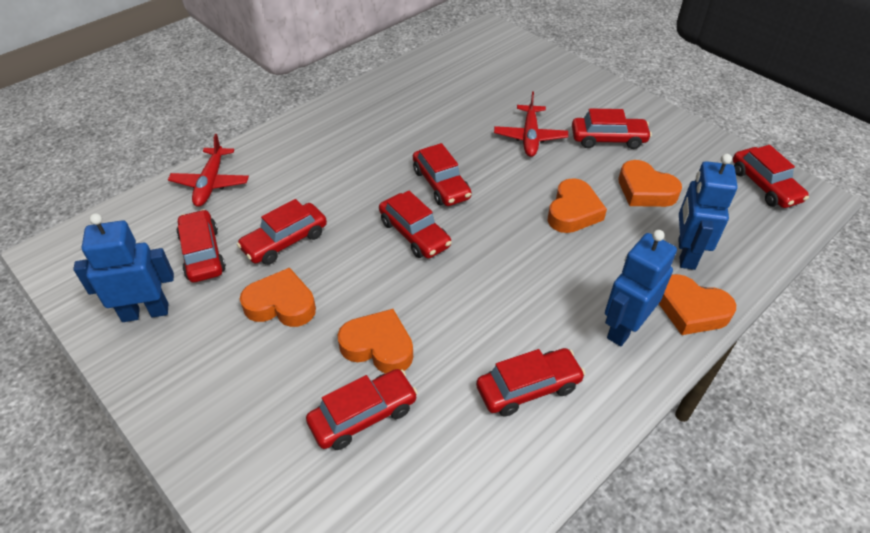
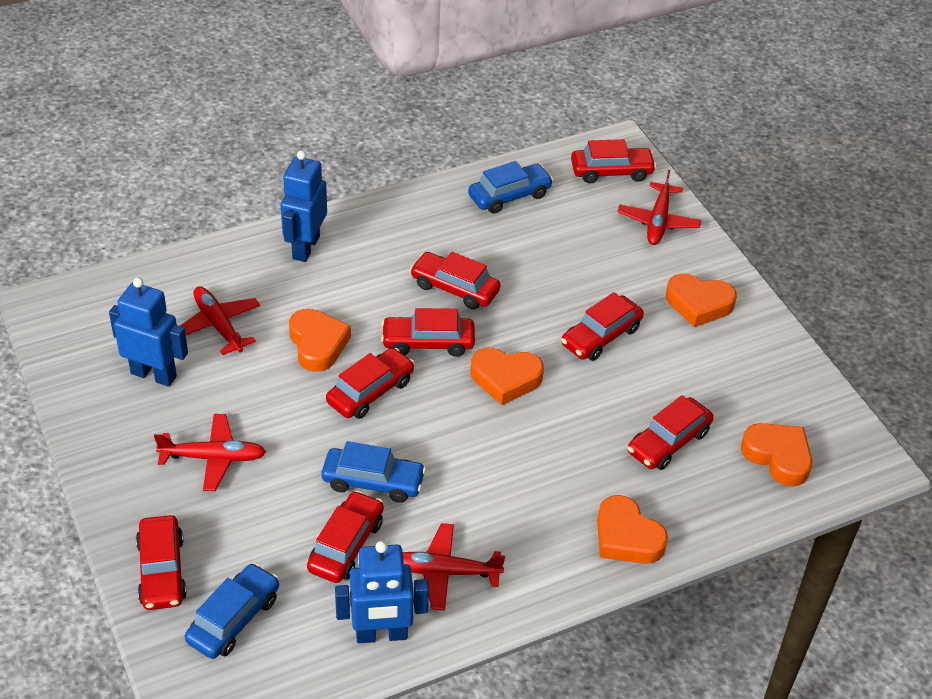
blue car: 0 -> 3
red plane: 2 -> 4

